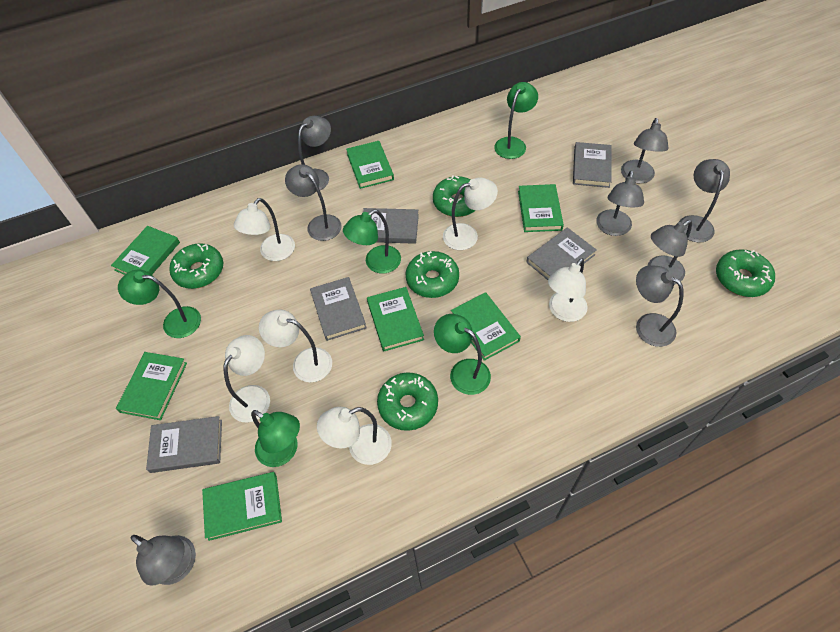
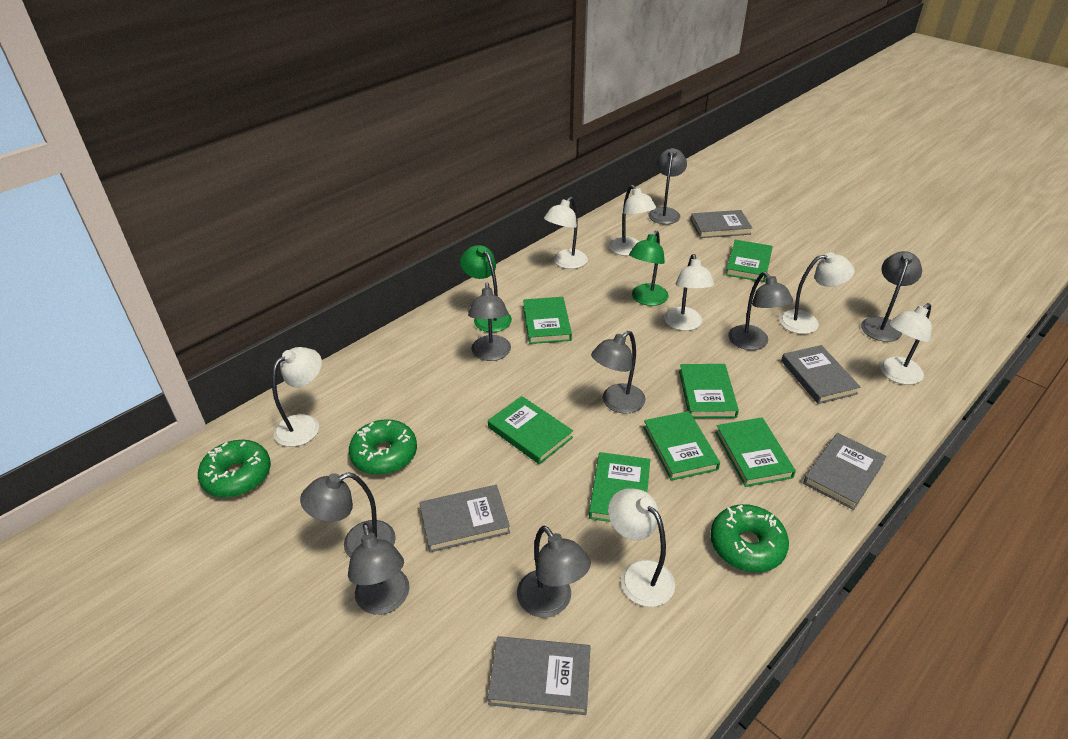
green donut: 5 -> 3
green lamp: 5 -> 2
white lamp: 6 -> 7

